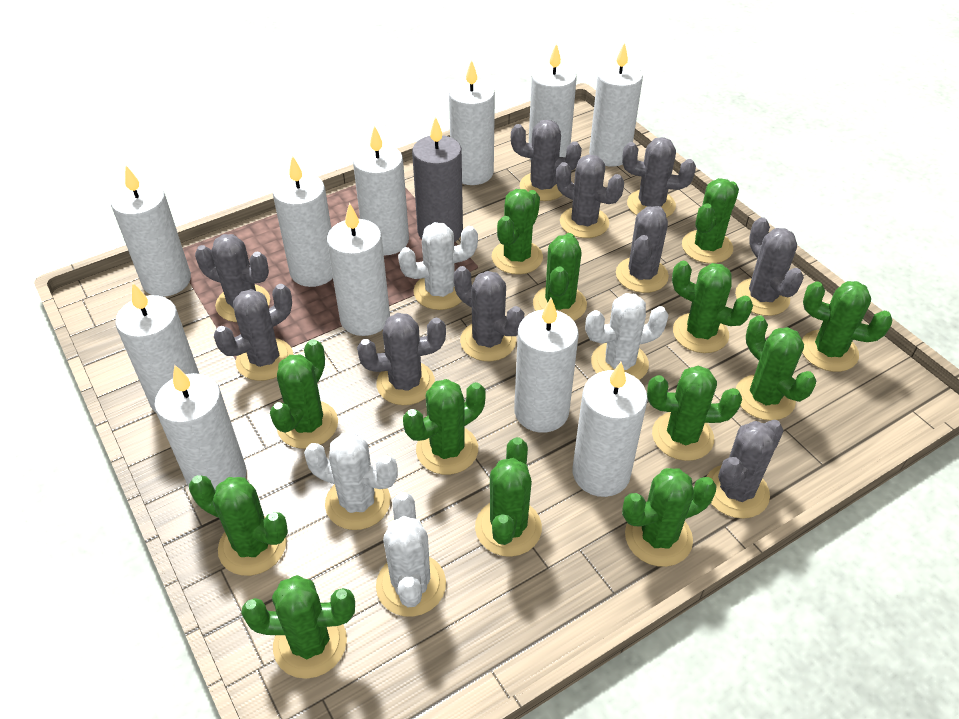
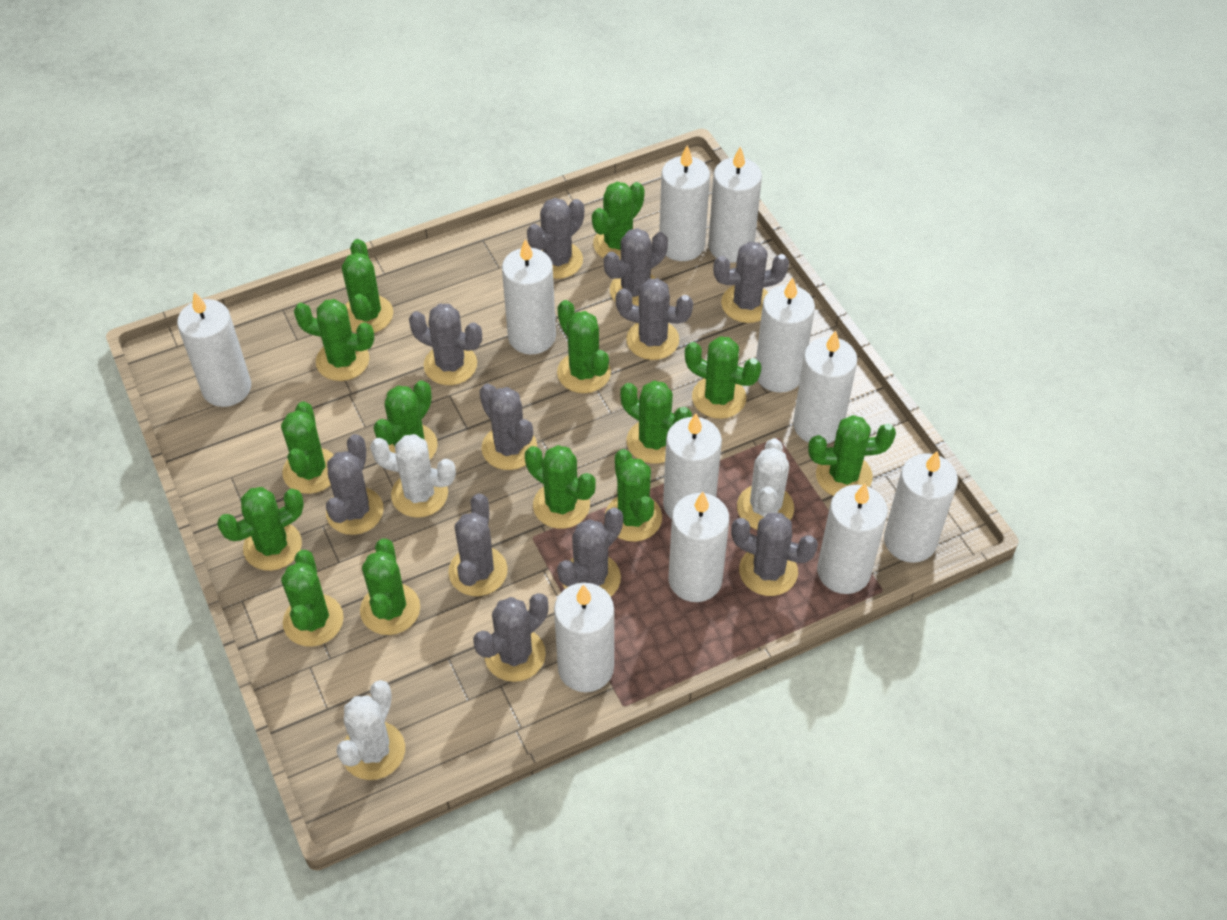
green cactus: 13 -> 14
grey cactus: 10 -> 11
grey candle: 1 -> 0
white cactus: 4 -> 3

